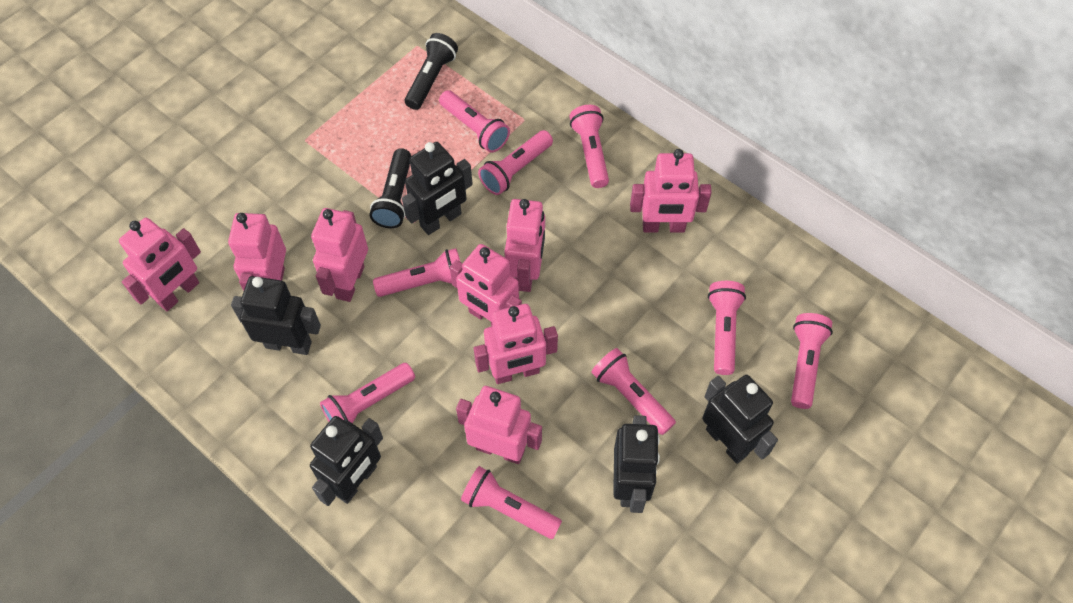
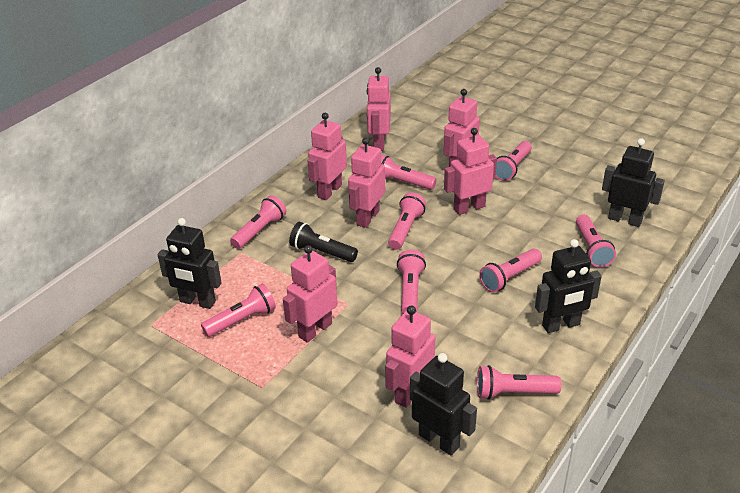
black flashlight: 2 -> 1
black robot: 5 -> 4
pink robot: 8 -> 7

